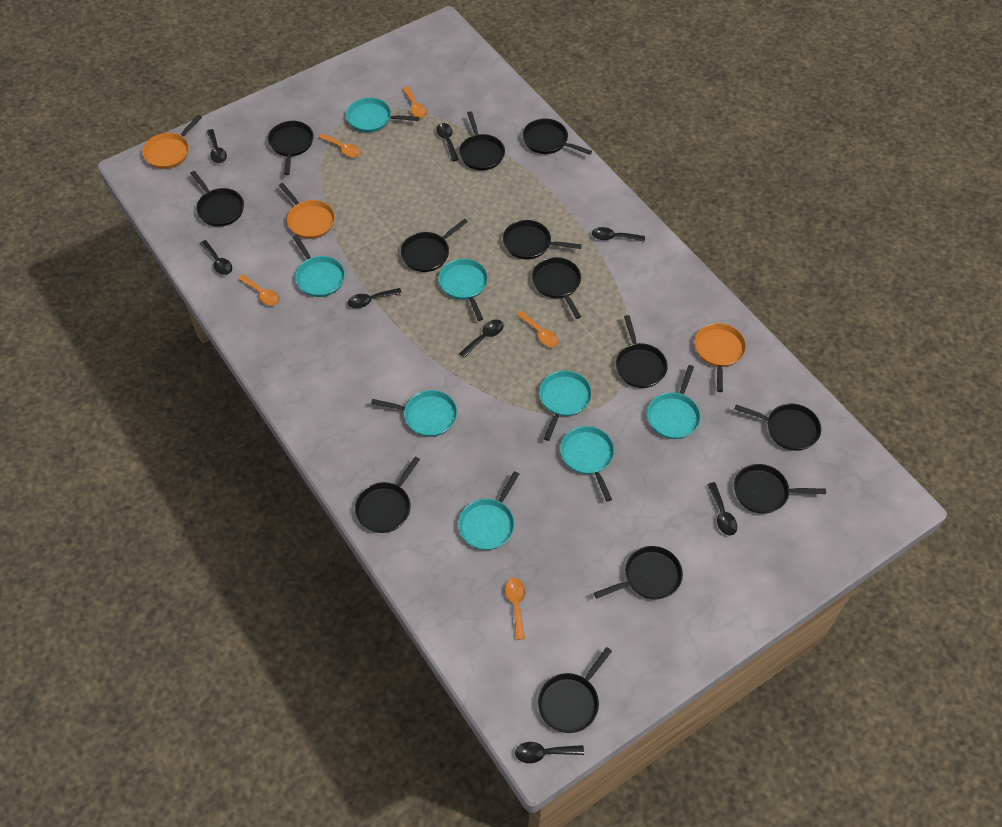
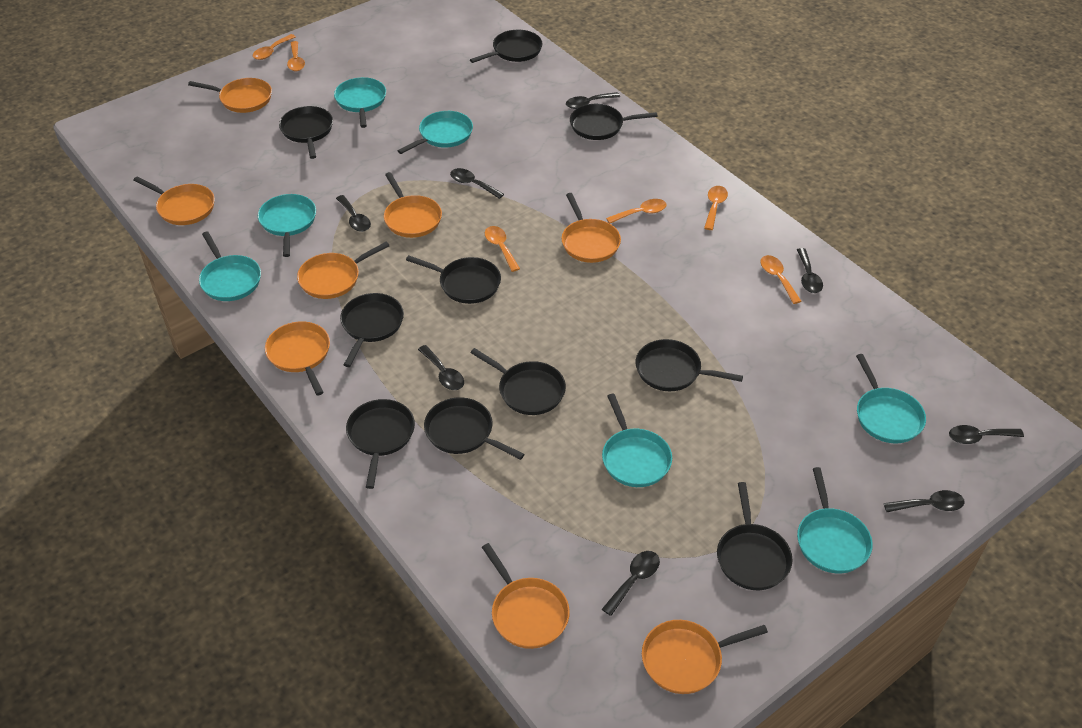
black pan: 13 -> 10
orange pan: 3 -> 8
orange spoon: 5 -> 6
turquoise pan: 8 -> 7

